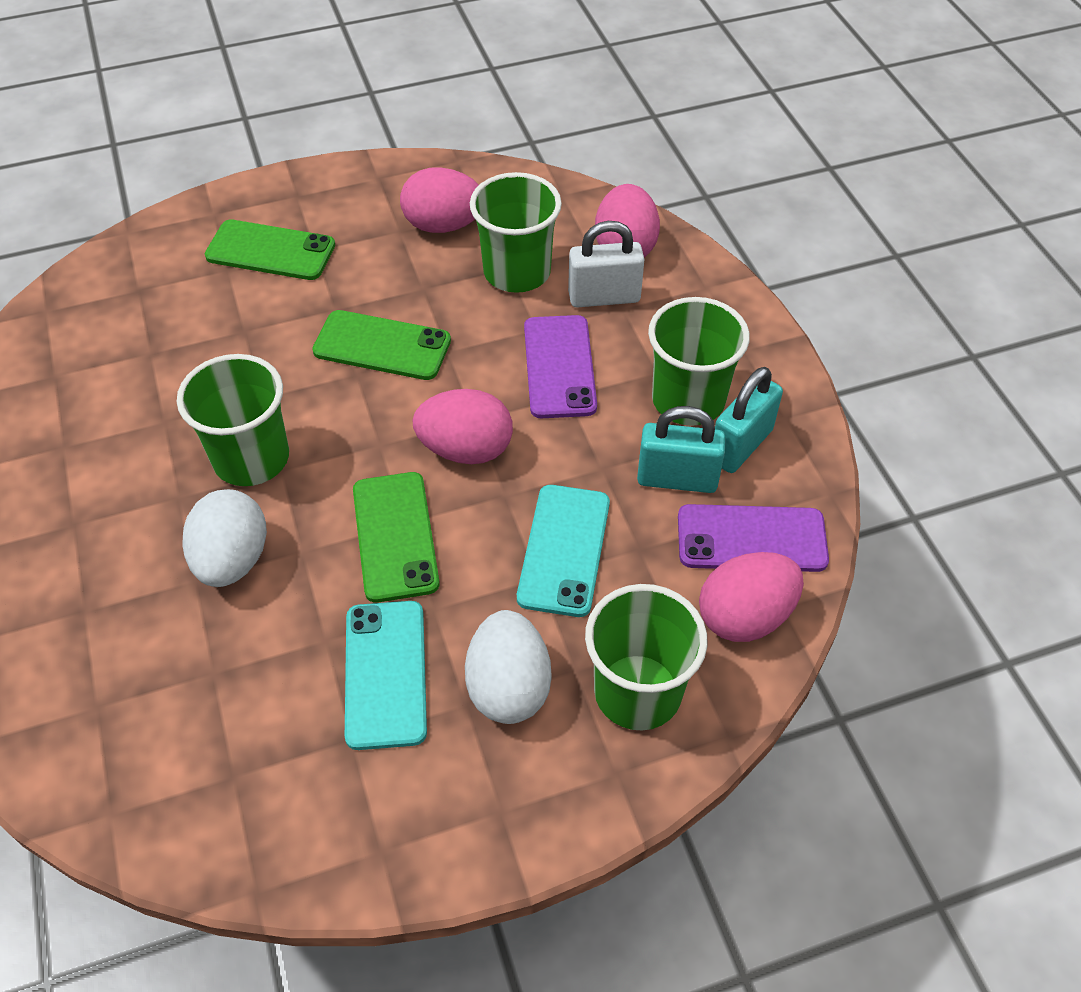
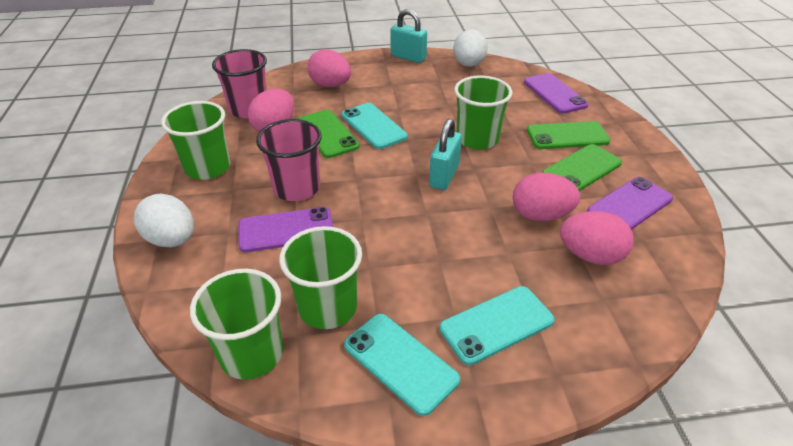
pink cup: 0 -> 2
purple phone: 2 -> 3
turquoise phone: 2 -> 3
white padlock: 1 -> 0

